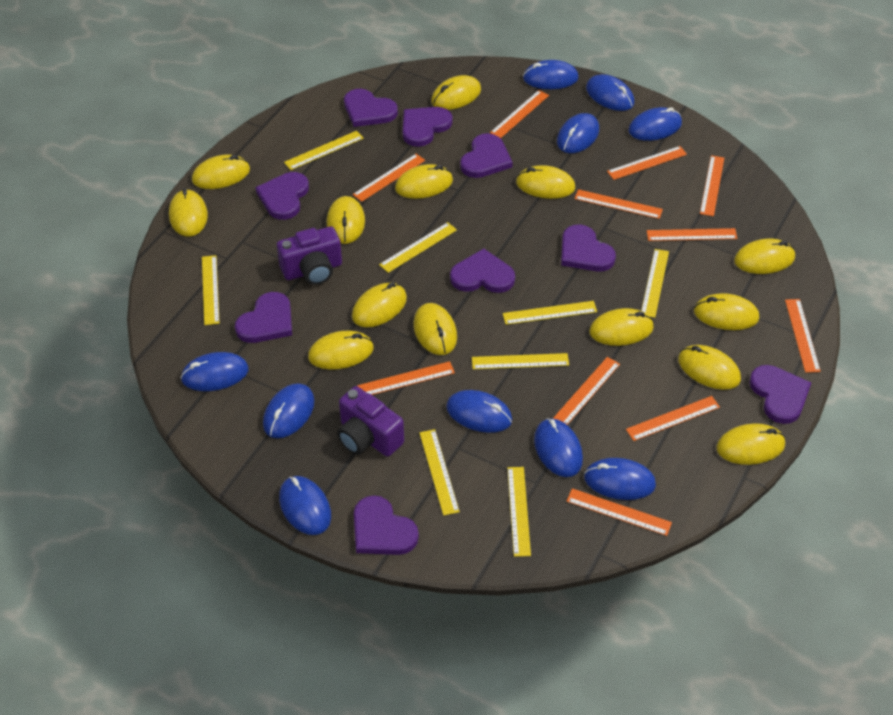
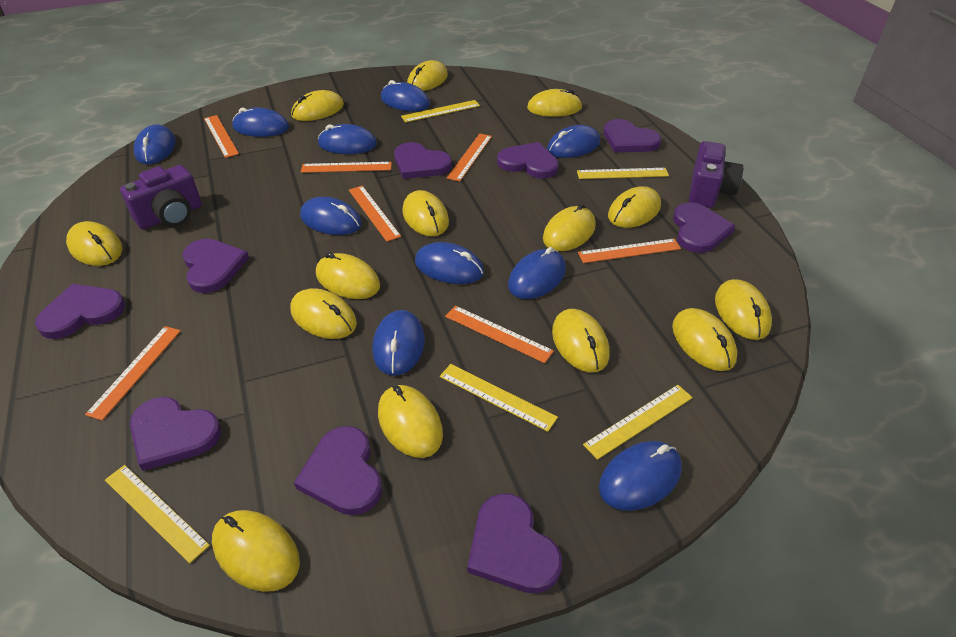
orange ruler: 11 -> 7
yellow ruler: 8 -> 5

